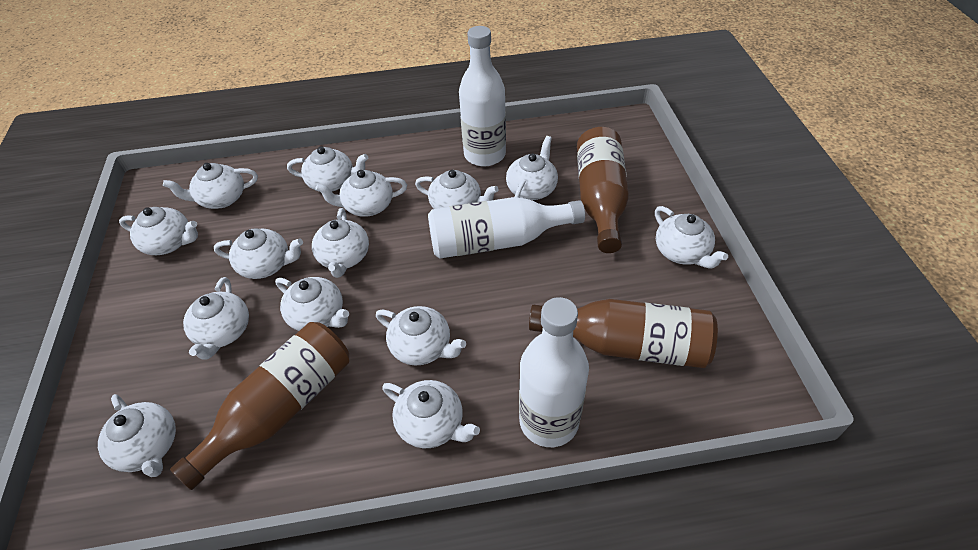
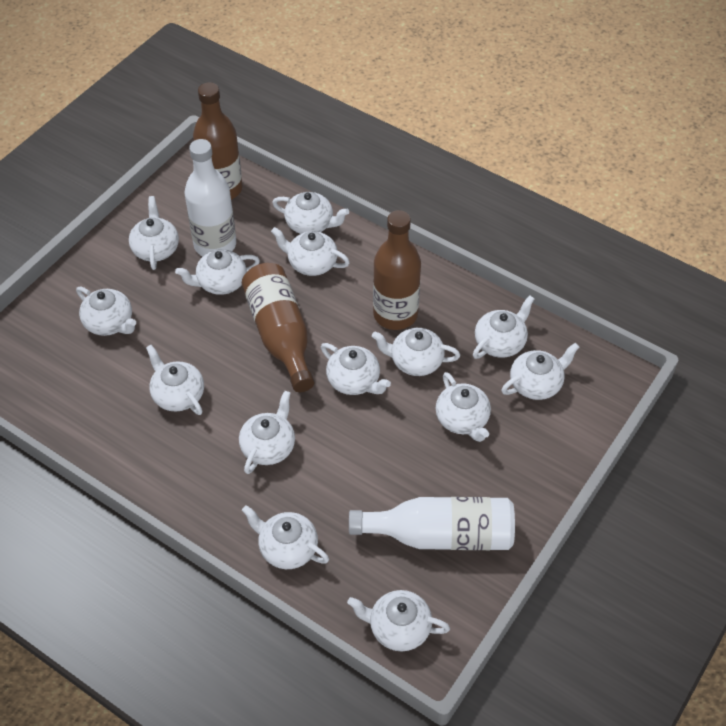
white bottle: 3 -> 2

